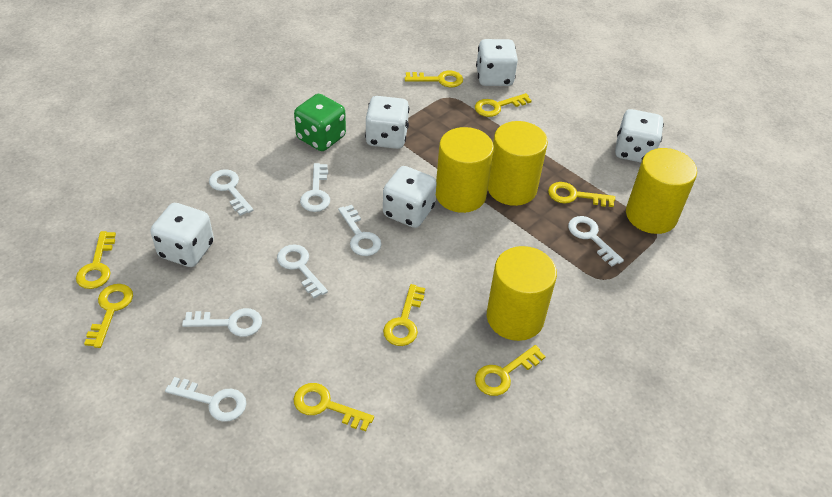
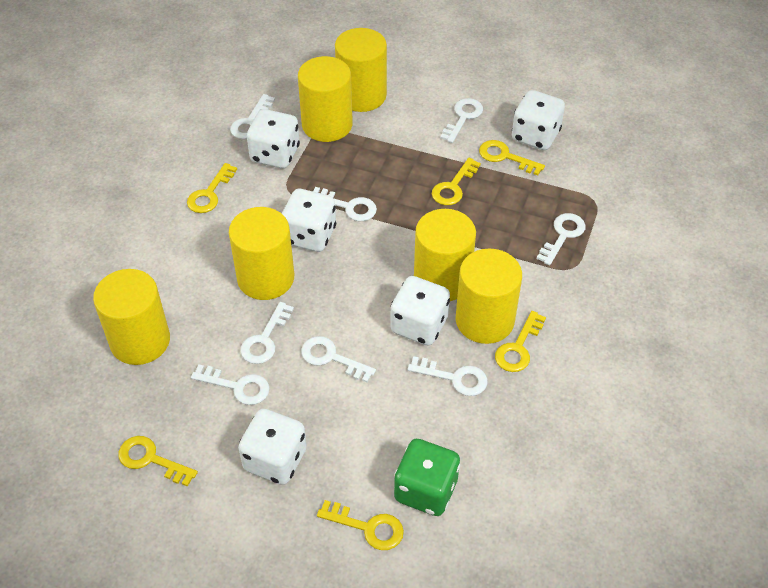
white key: 7 -> 8
yellow cylinder: 4 -> 6
yellow key: 8 -> 6

